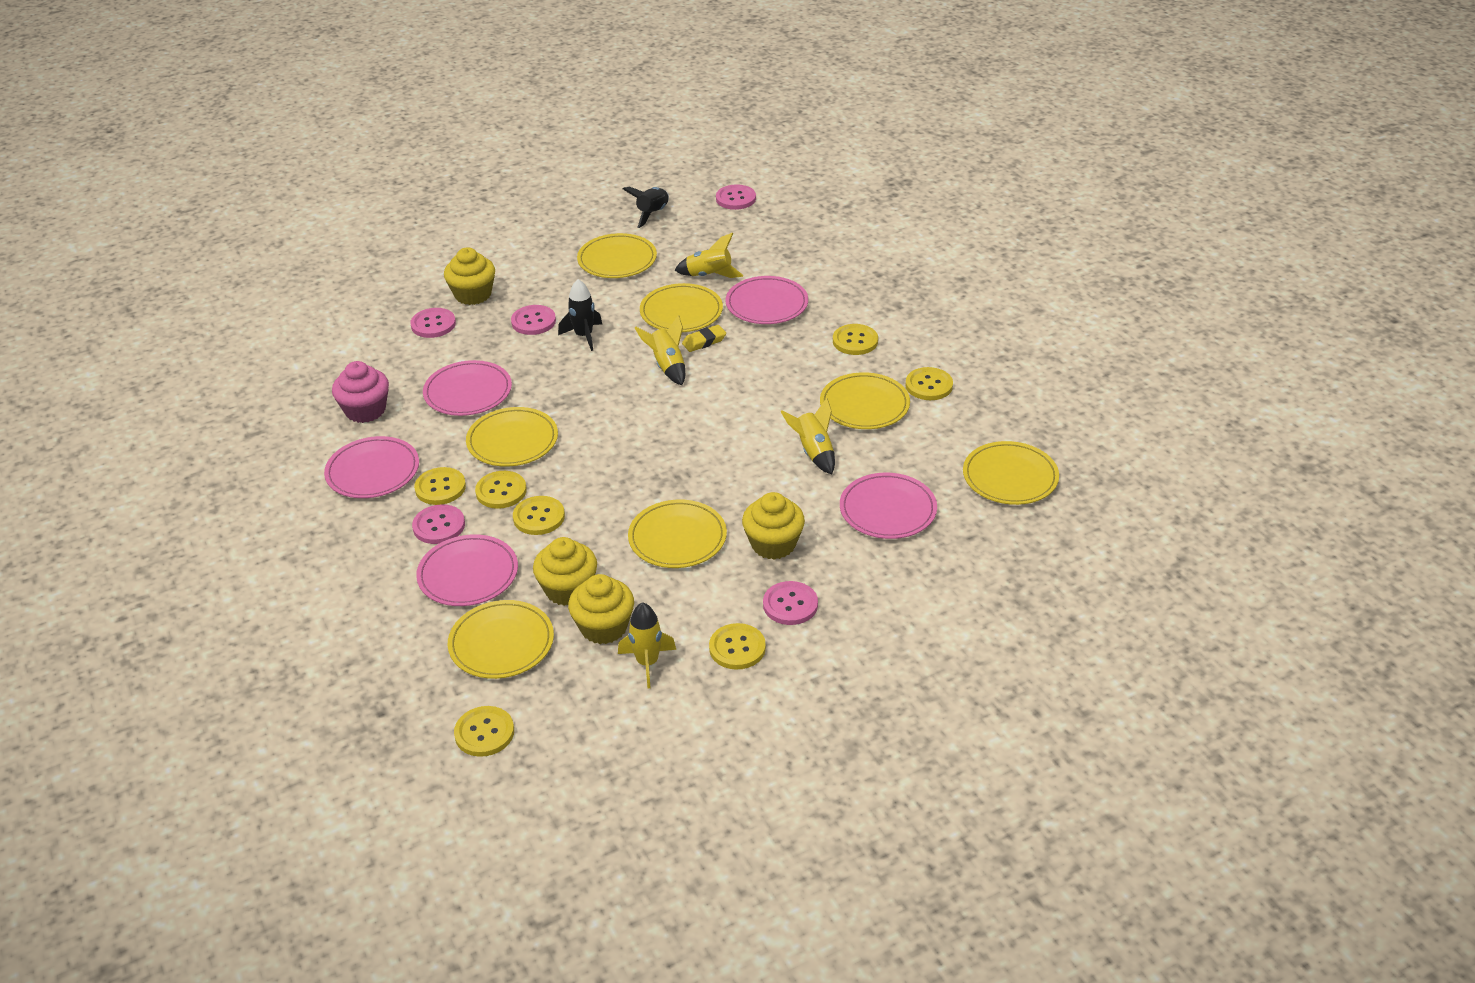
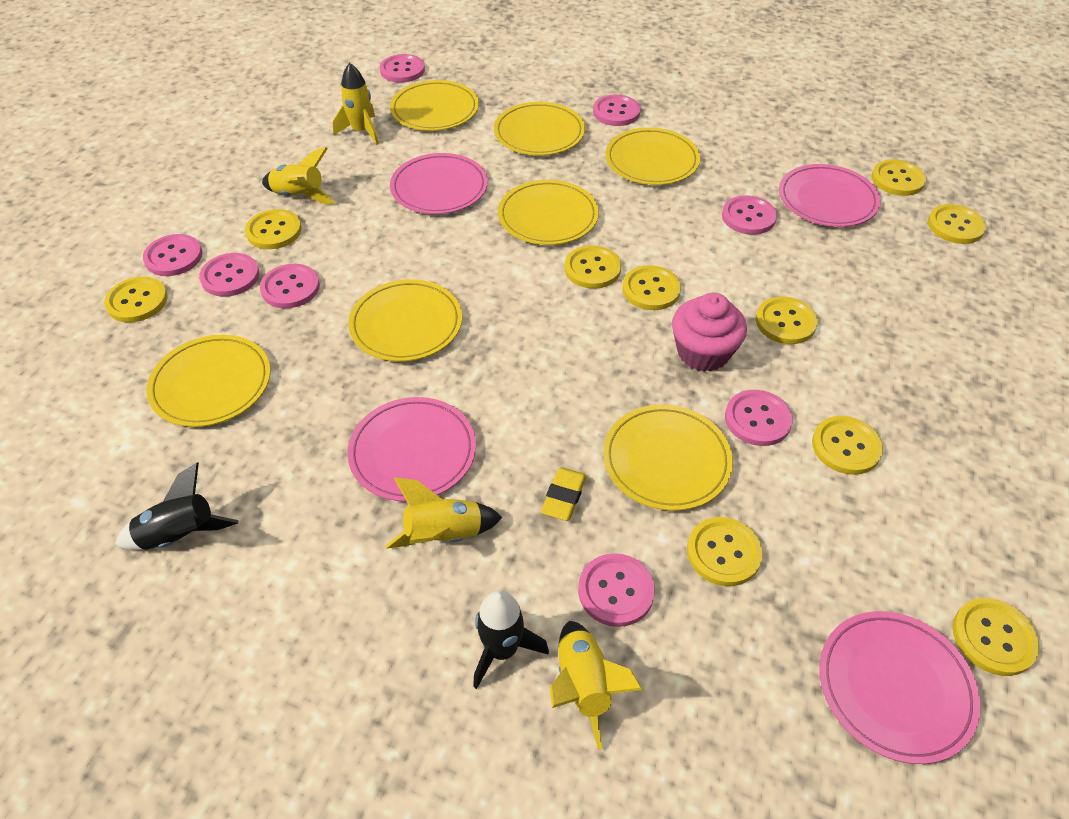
pink button: 5 -> 8
pink plate: 5 -> 4
yellow button: 7 -> 10
yellow cupcake: 4 -> 0

